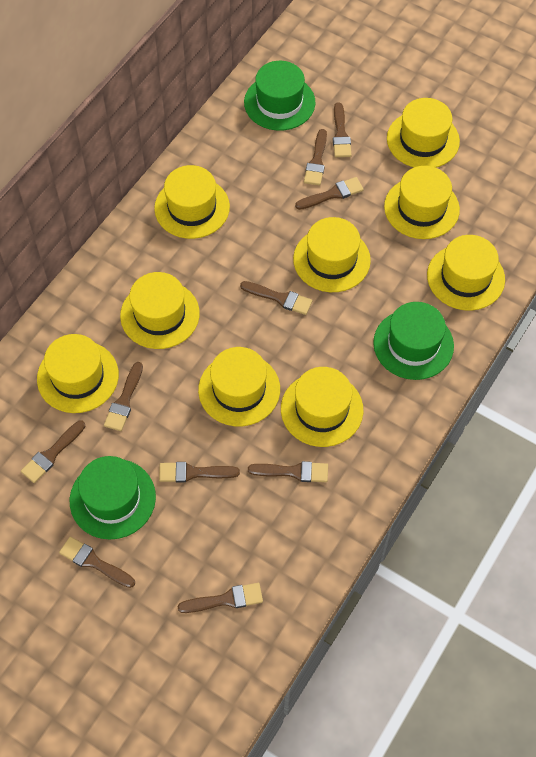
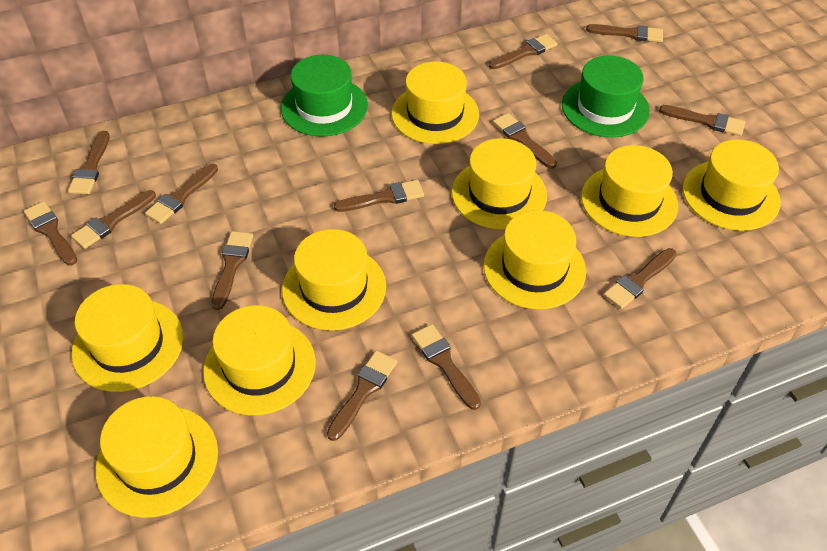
brown brush: 10 -> 13
green hat: 3 -> 2

